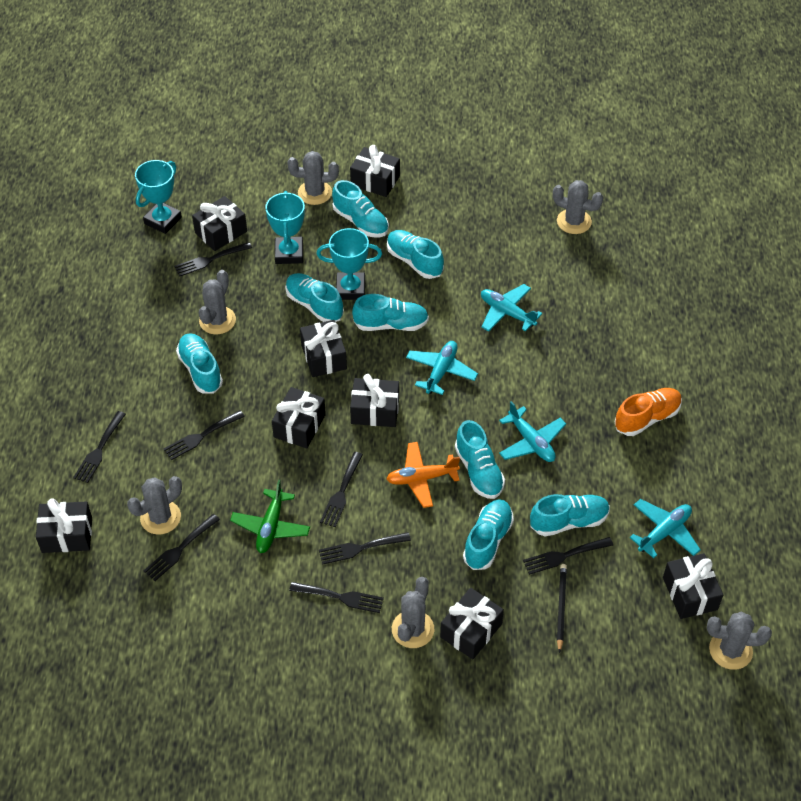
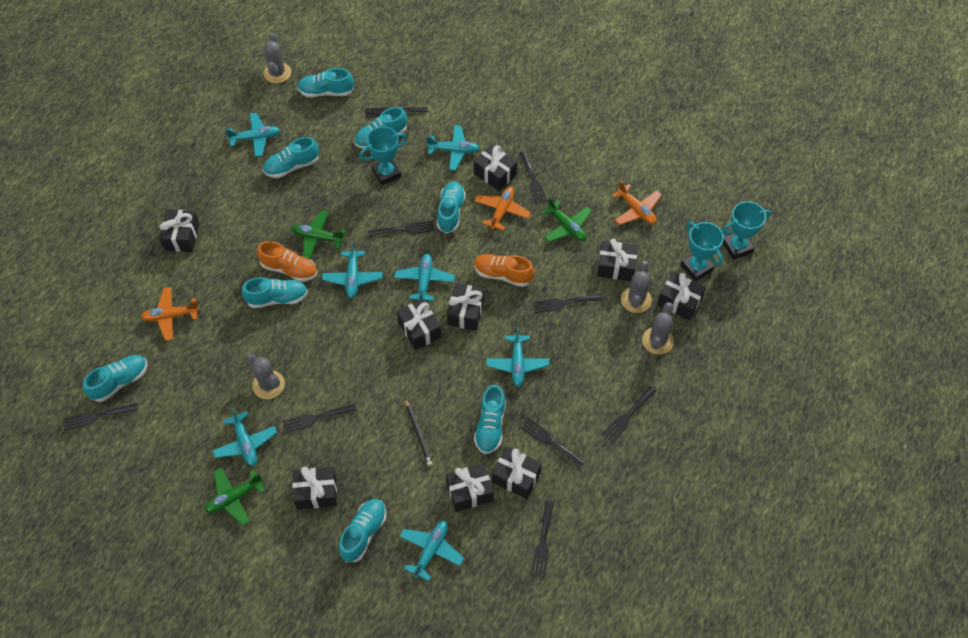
black fork: 8 -> 9
black gift: 8 -> 9
green plane: 1 -> 3
grey cactus: 6 -> 4
orange plane: 1 -> 3
orange shoe: 1 -> 2
turquoise plane: 4 -> 7

